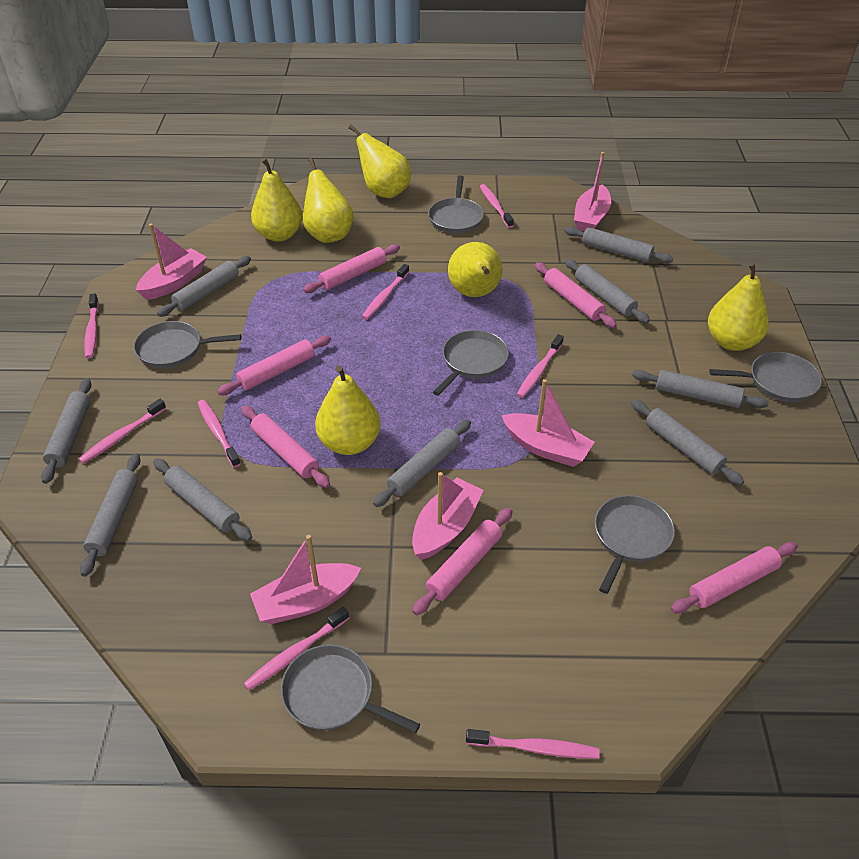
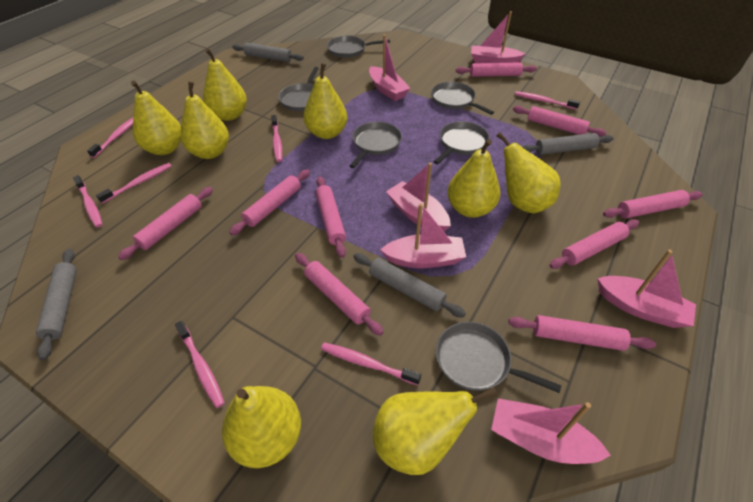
grey rolling pin: 9 -> 4
pink boat: 5 -> 6
pink rolling pin: 6 -> 9
pink toothbrush: 8 -> 7
yellow pear: 6 -> 8

